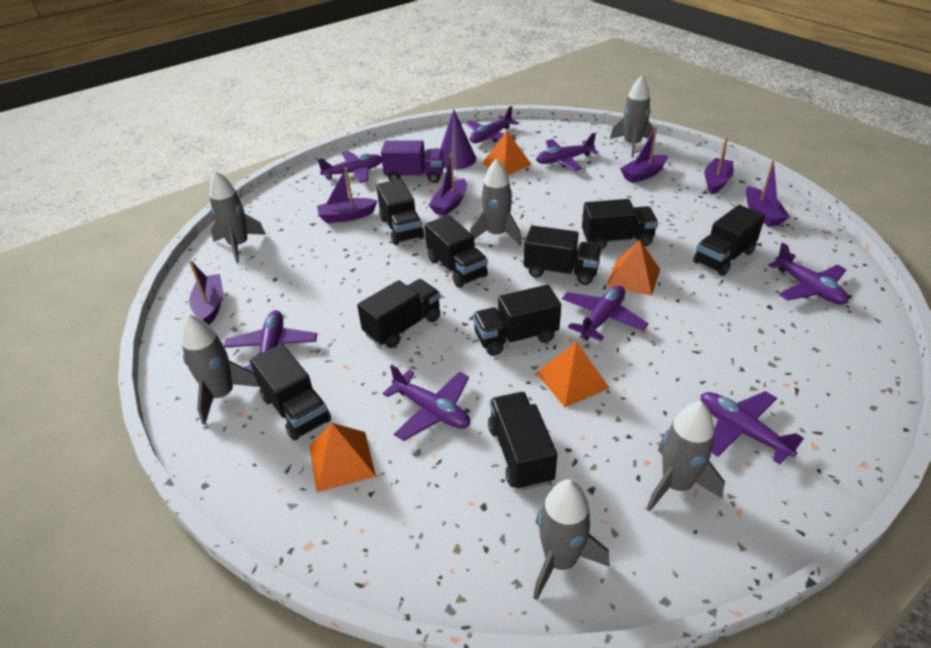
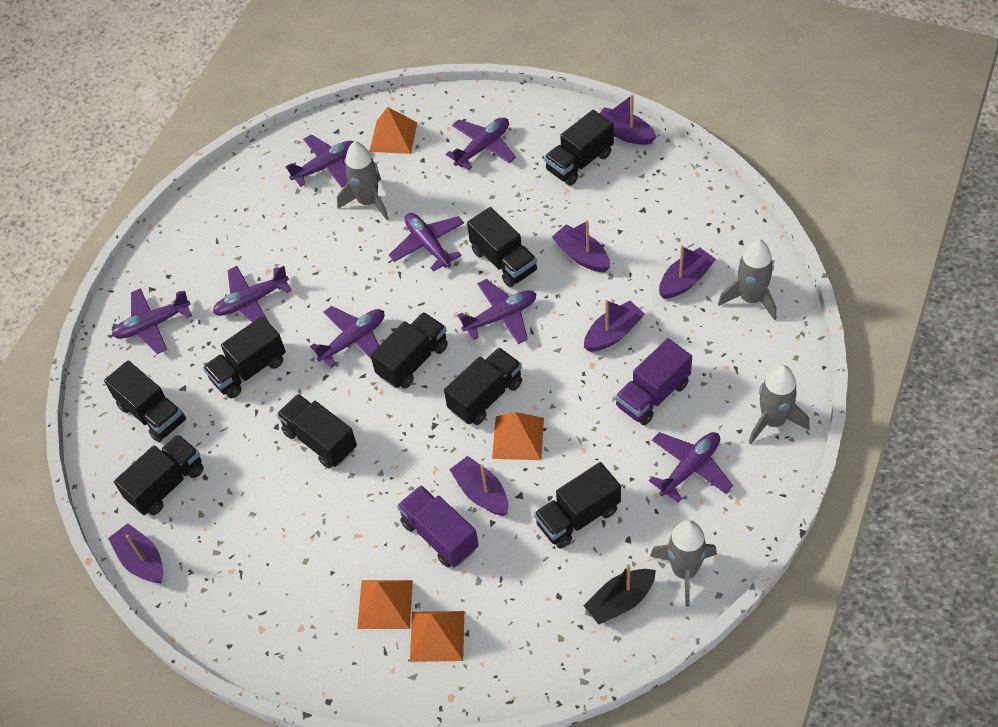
black boat: 0 -> 1
grey rocket: 6 -> 4
purple cone: 1 -> 0
purple truck: 1 -> 2

